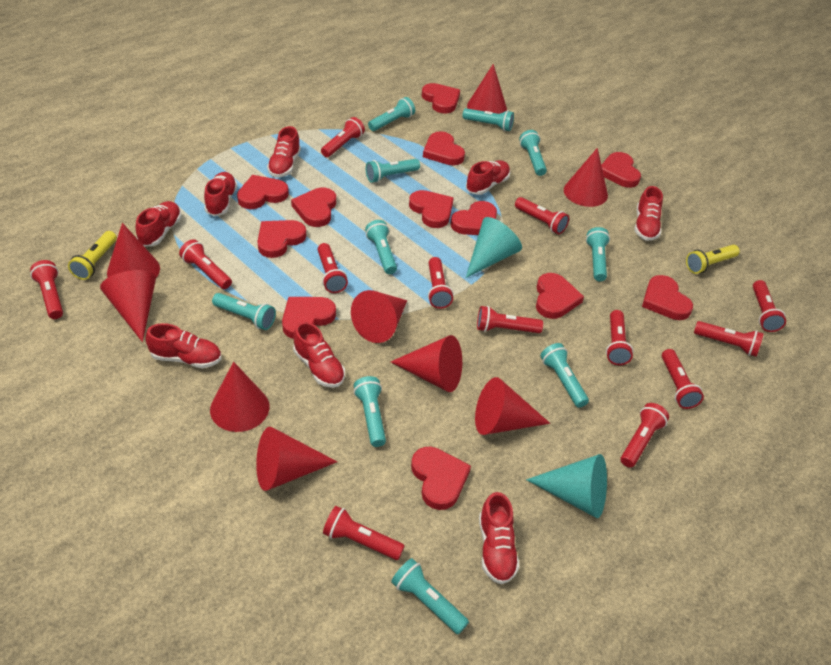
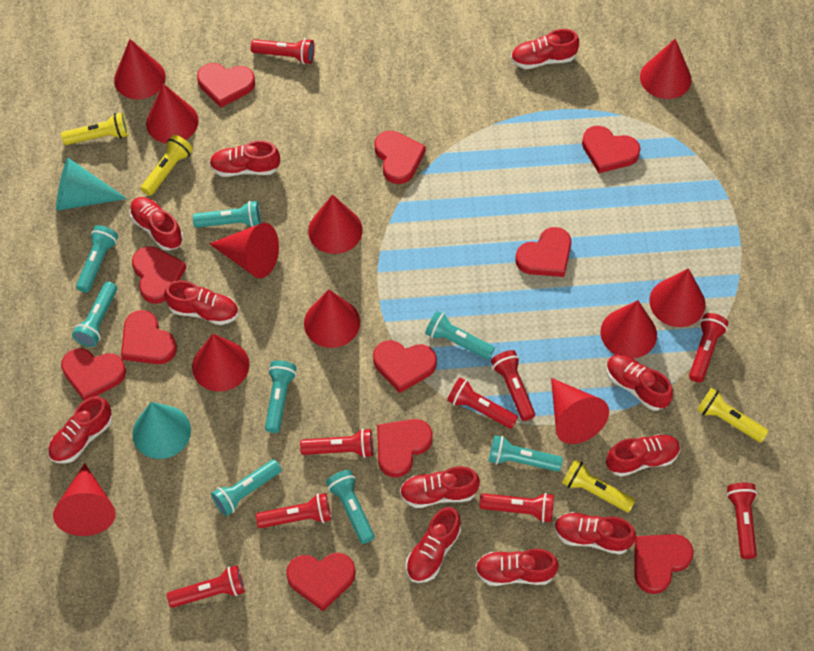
red cone: 9 -> 11
red flashlight: 13 -> 9
red heart: 12 -> 11
red shoe: 8 -> 11
turquoise flashlight: 10 -> 8
yellow flashlight: 2 -> 4

